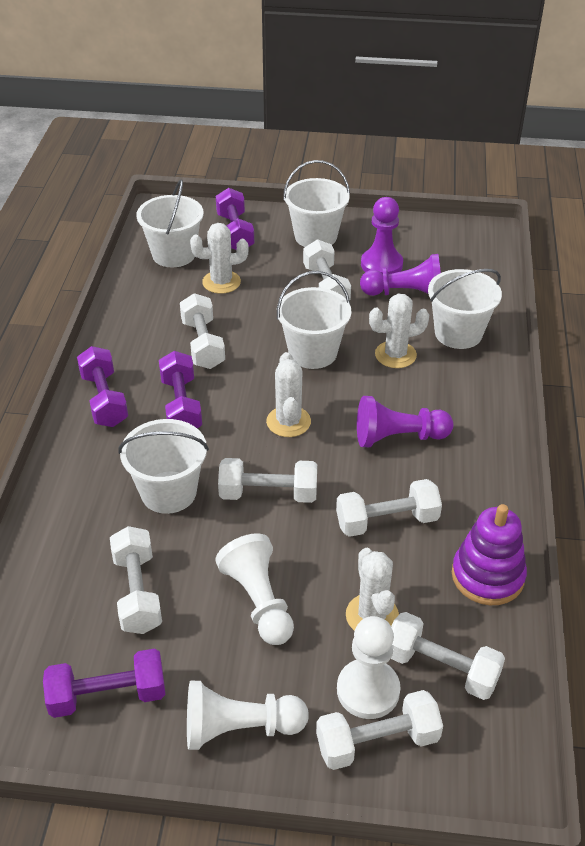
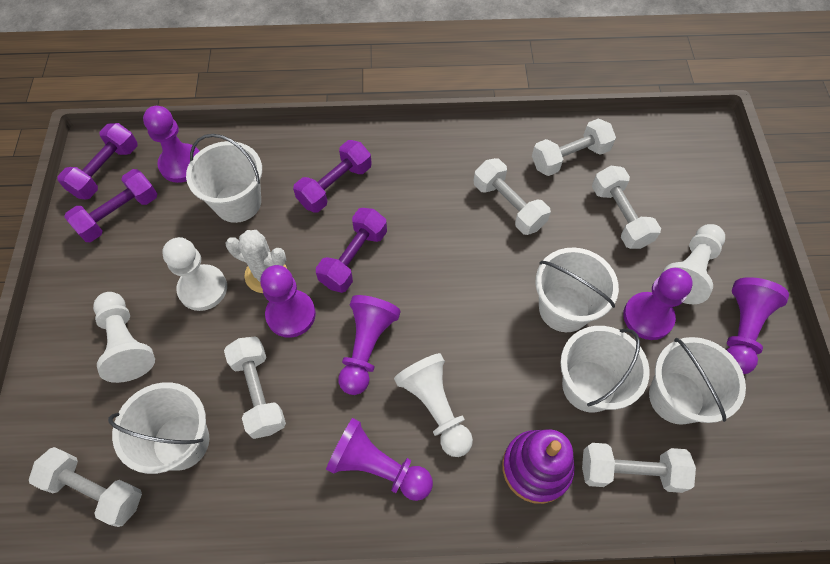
purple pawn: 3 -> 6
white cactus: 4 -> 1
white dumbbell: 7 -> 6
white pawn: 3 -> 4

